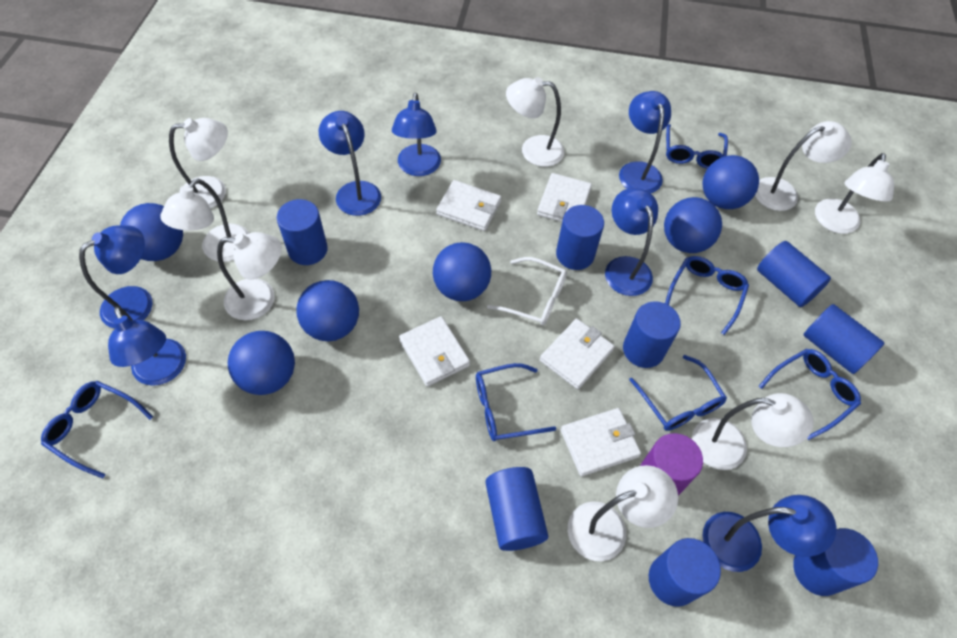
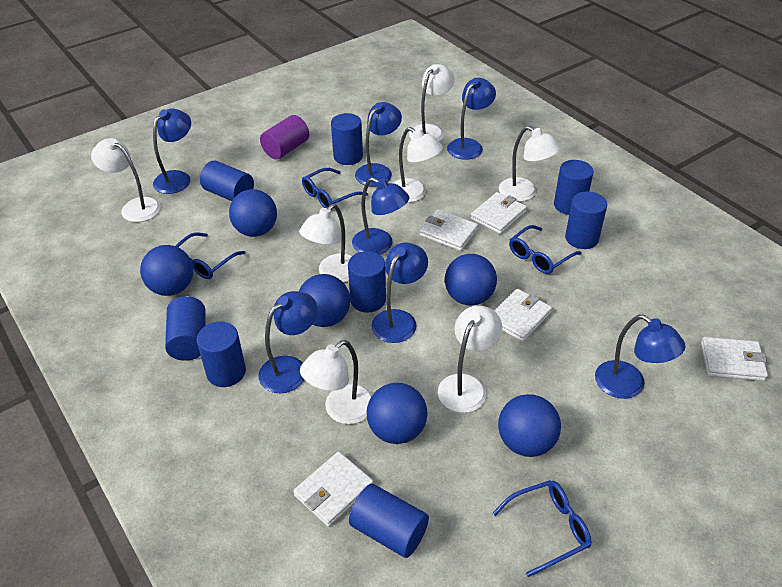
blue glasses: 6 -> 4
white glasses: 1 -> 0
white lamp: 8 -> 7

